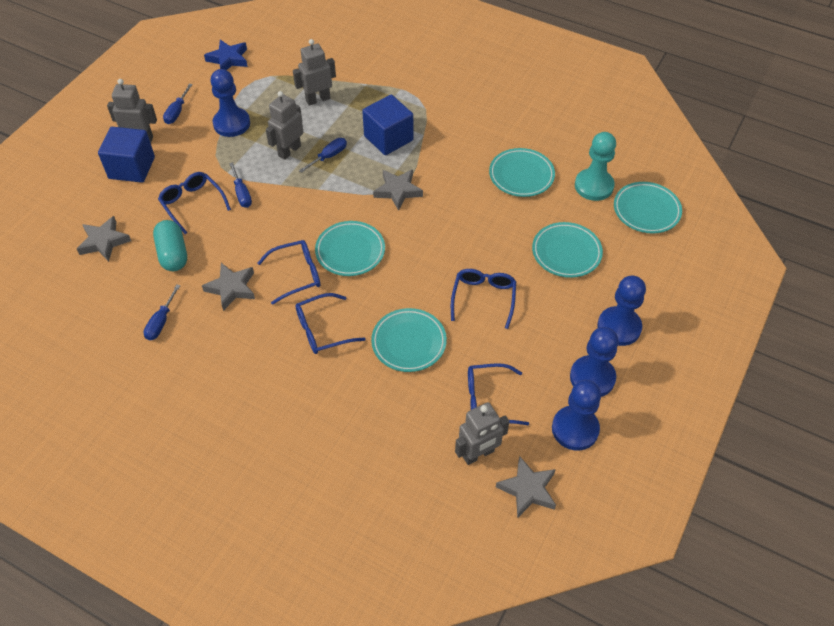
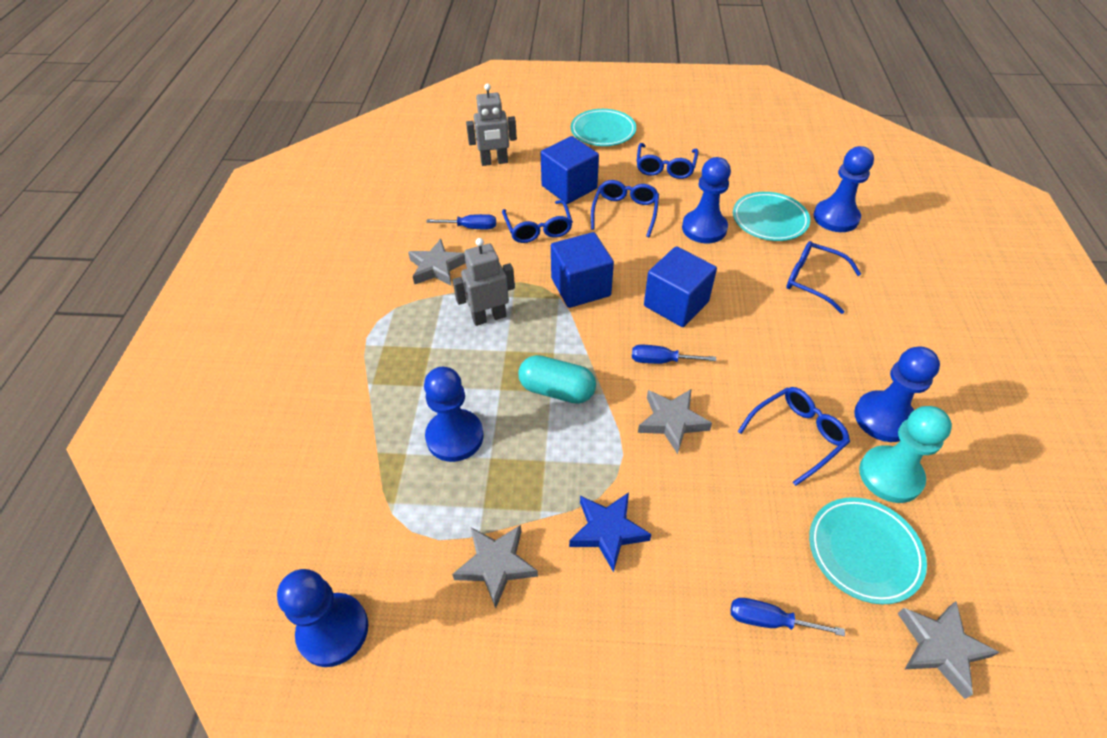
blue cube: 2 -> 3
blue pawn: 4 -> 5
blue screwdriver: 4 -> 3
grey robot: 4 -> 2
turquoise plate: 5 -> 3

